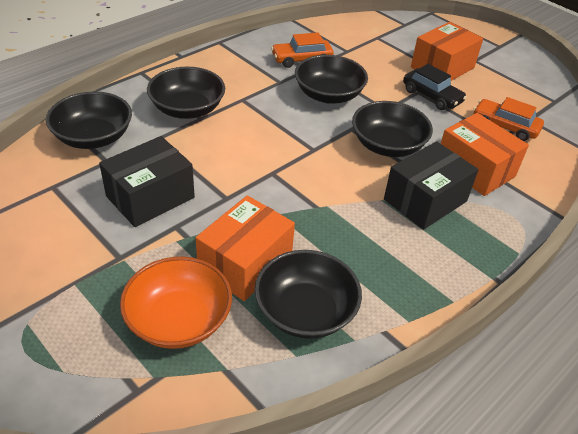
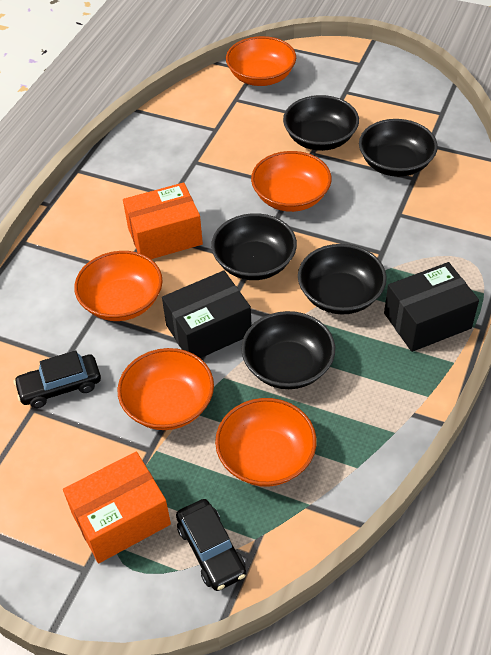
black car: 1 -> 2
orange bowl: 1 -> 5
orange box: 3 -> 2
orange car: 2 -> 0

